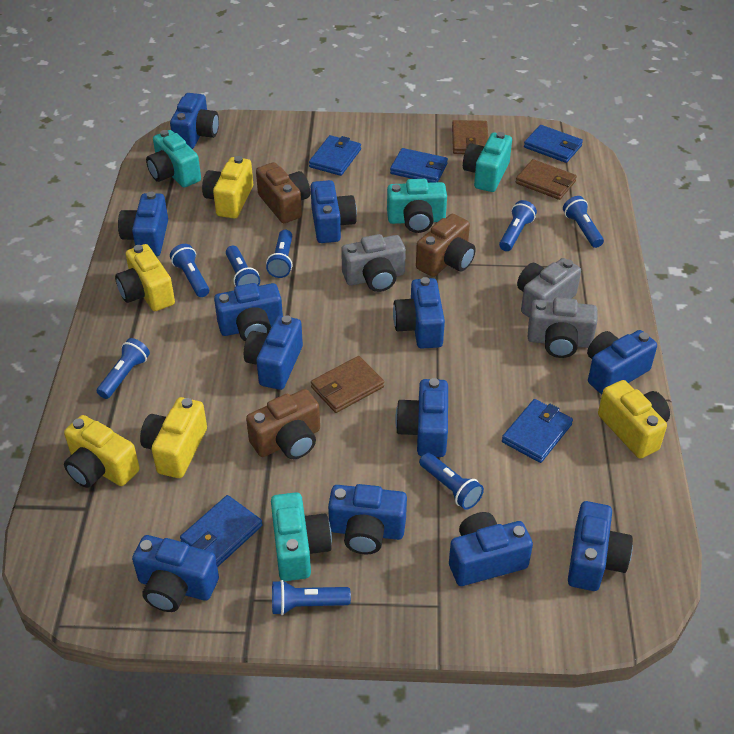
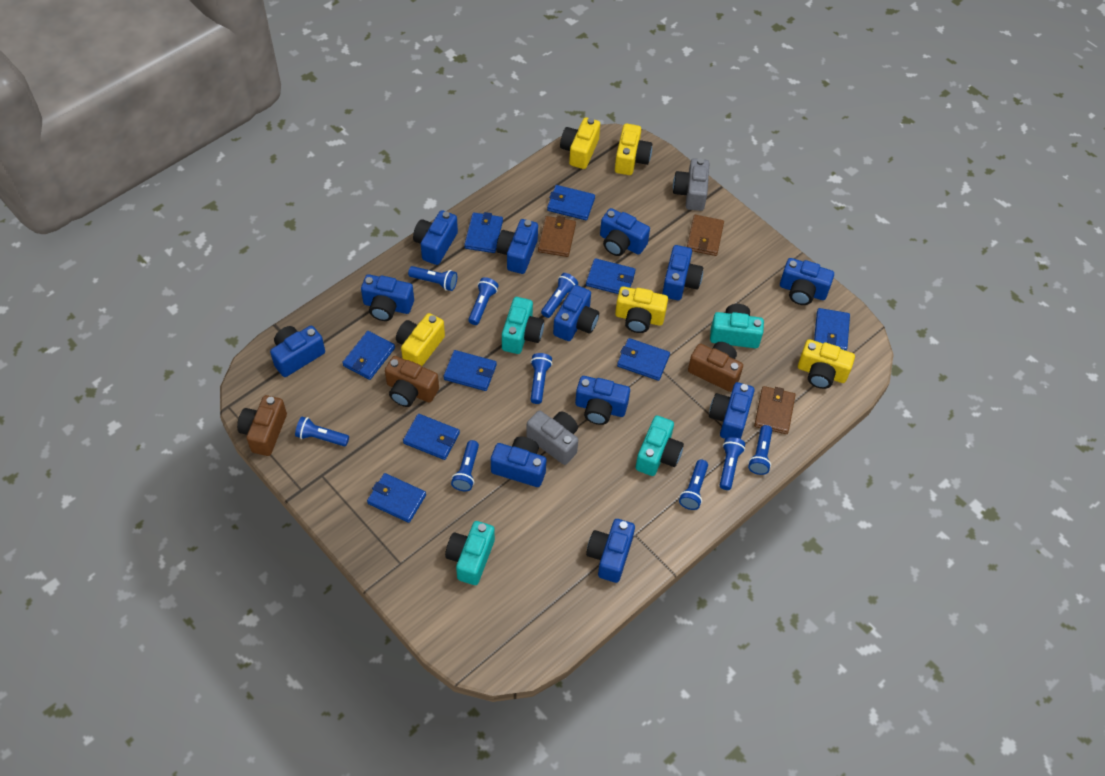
blue flashlight: 8 -> 9
blue wallet: 5 -> 9
grey camera: 3 -> 2

